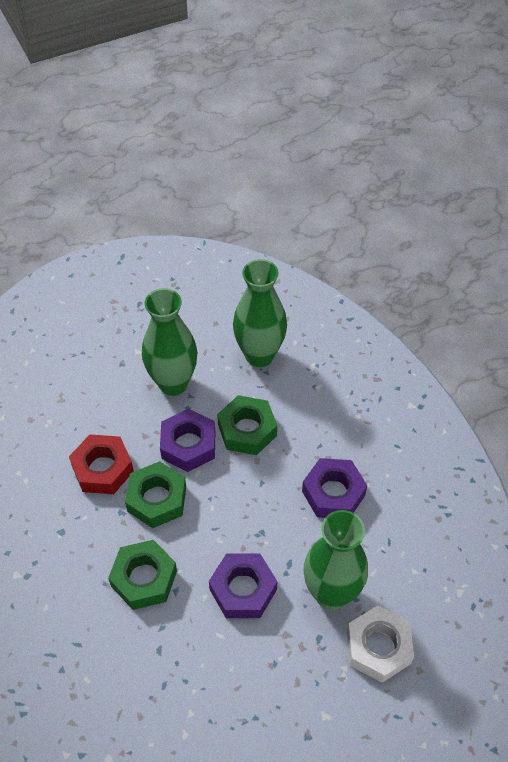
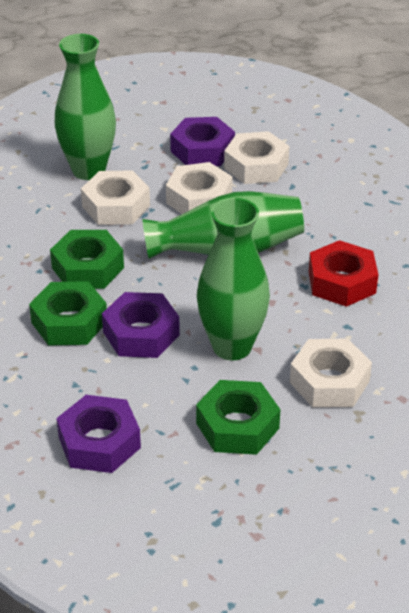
white nut: 1 -> 4

